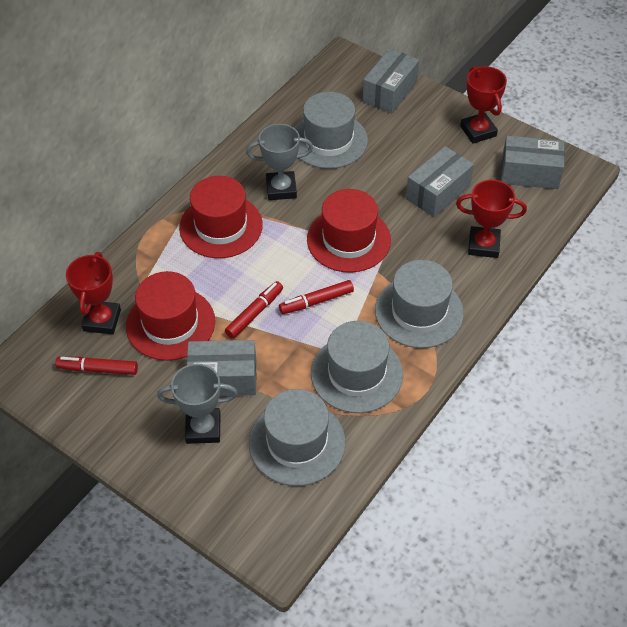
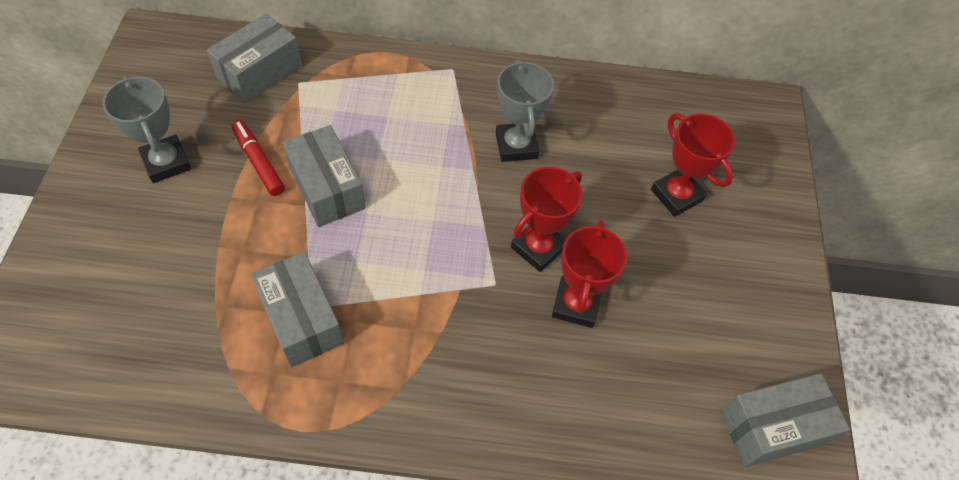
grey hat: 4 -> 0
red hat: 3 -> 0
red marker: 3 -> 1

